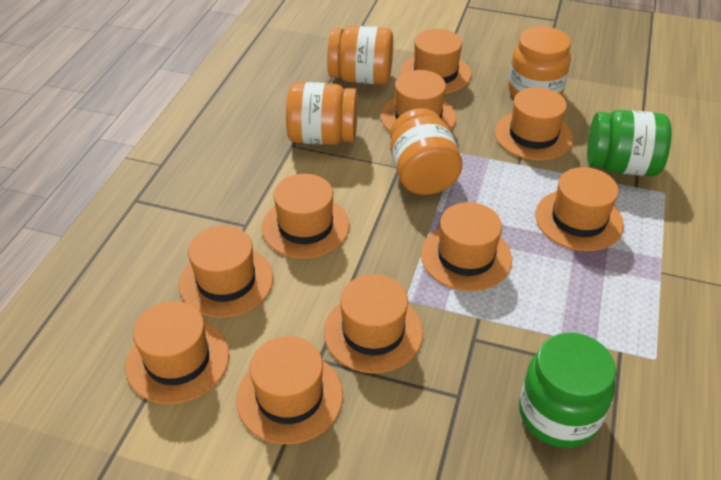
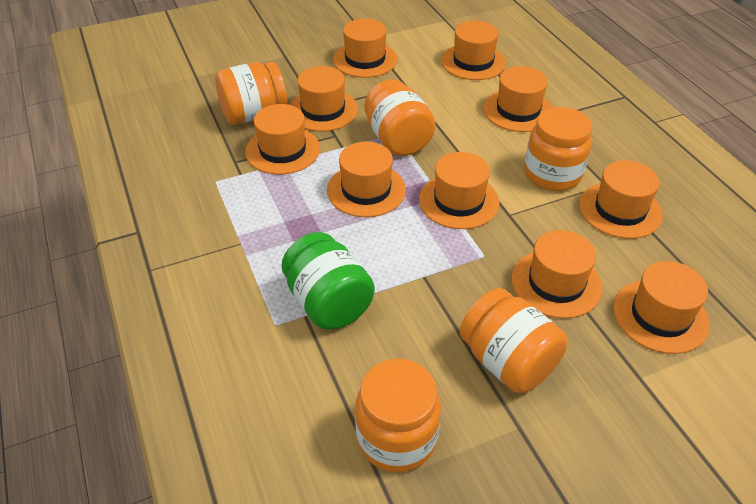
green jar: 2 -> 1
orange jar: 4 -> 5

